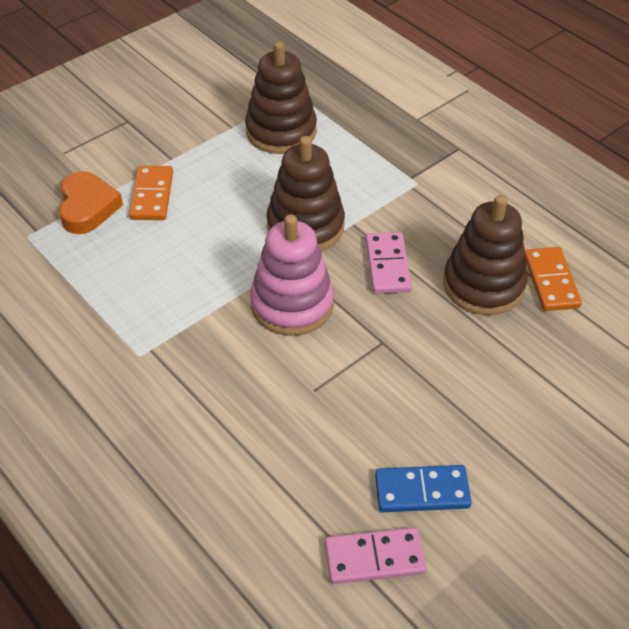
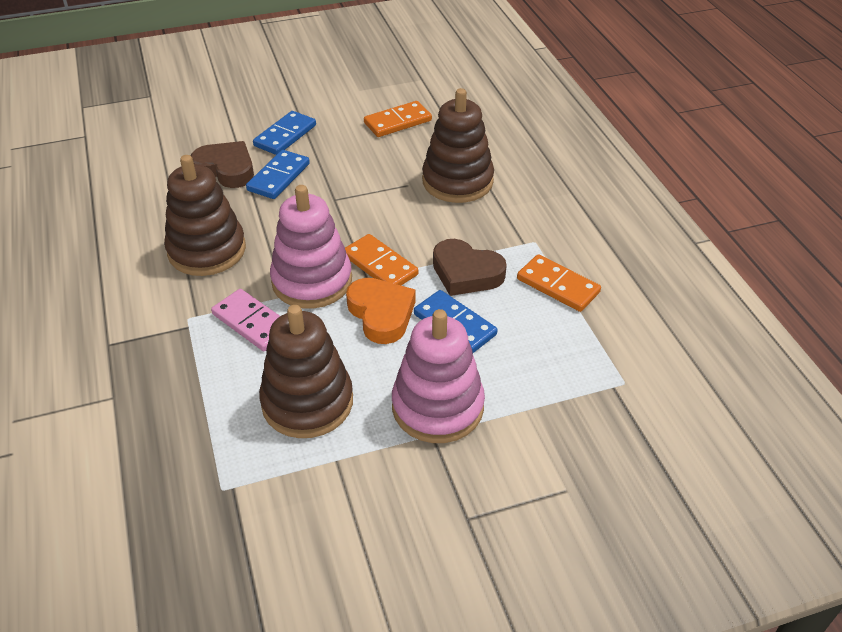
blue domino: 1 -> 3
brown heart: 0 -> 2
orange domino: 2 -> 3
pink domino: 2 -> 1
pink stacking toy: 1 -> 2

